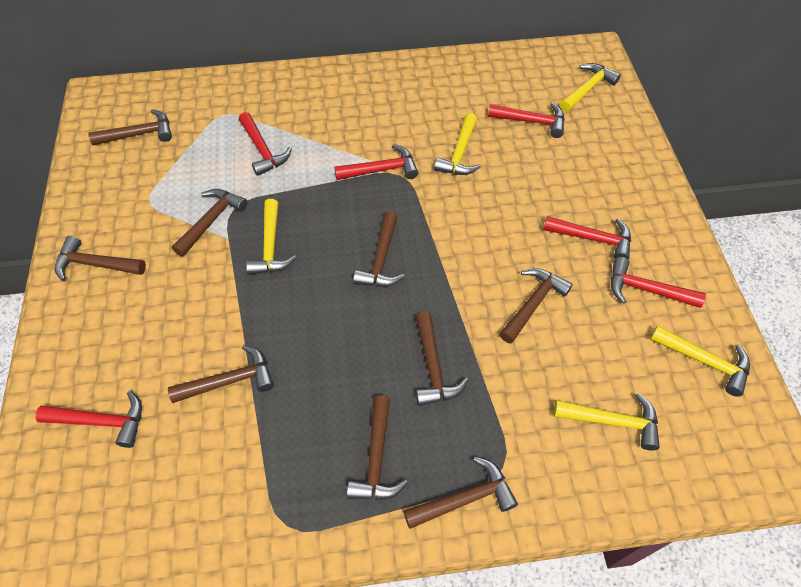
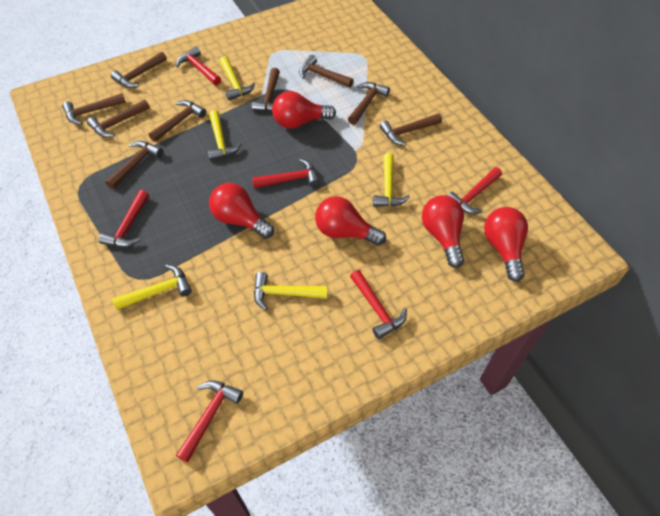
red light bulb: 0 -> 5

